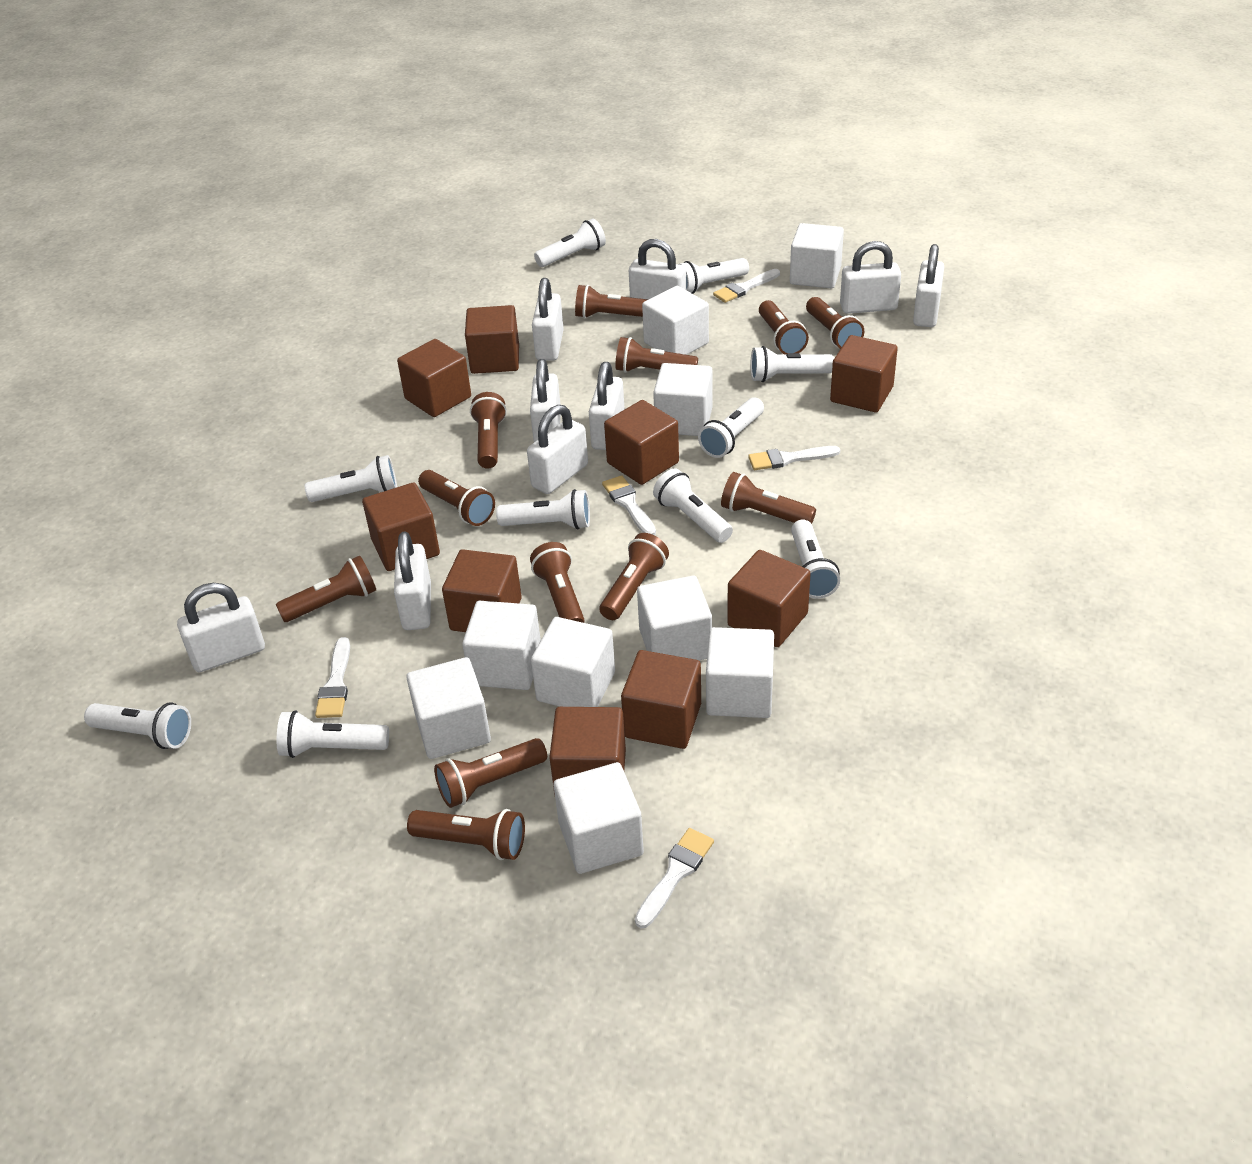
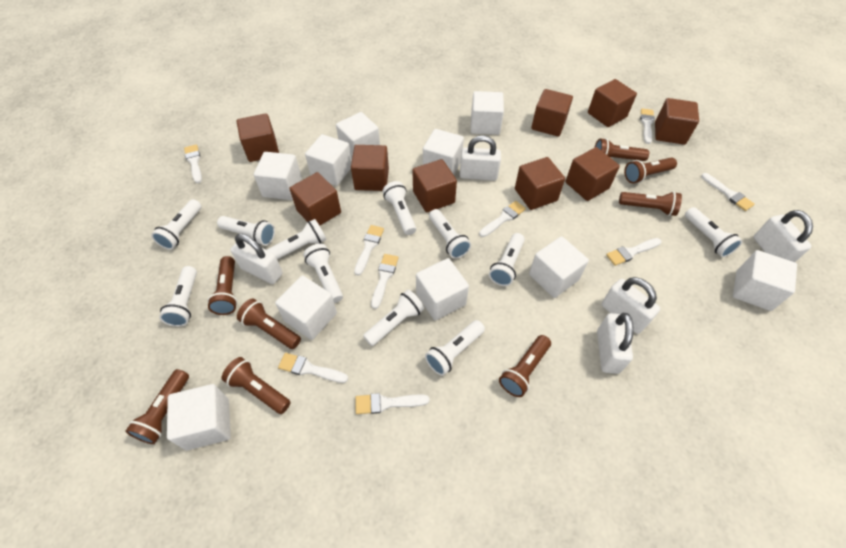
brown flashlight: 12 -> 8
white brush: 5 -> 9
white cube: 9 -> 10
white flashlight: 10 -> 11
white padlock: 9 -> 5

